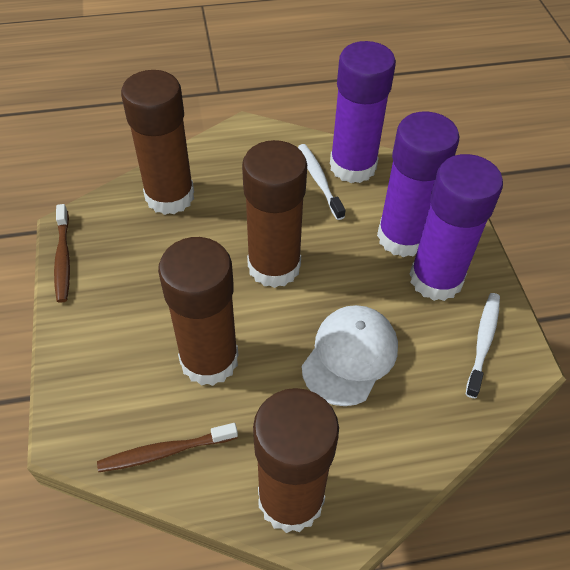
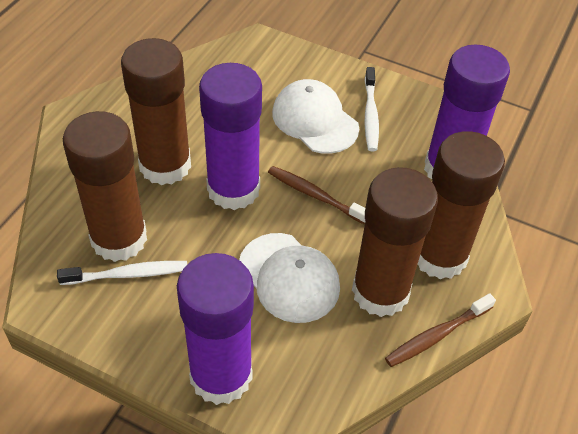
white cap: 1 -> 2

